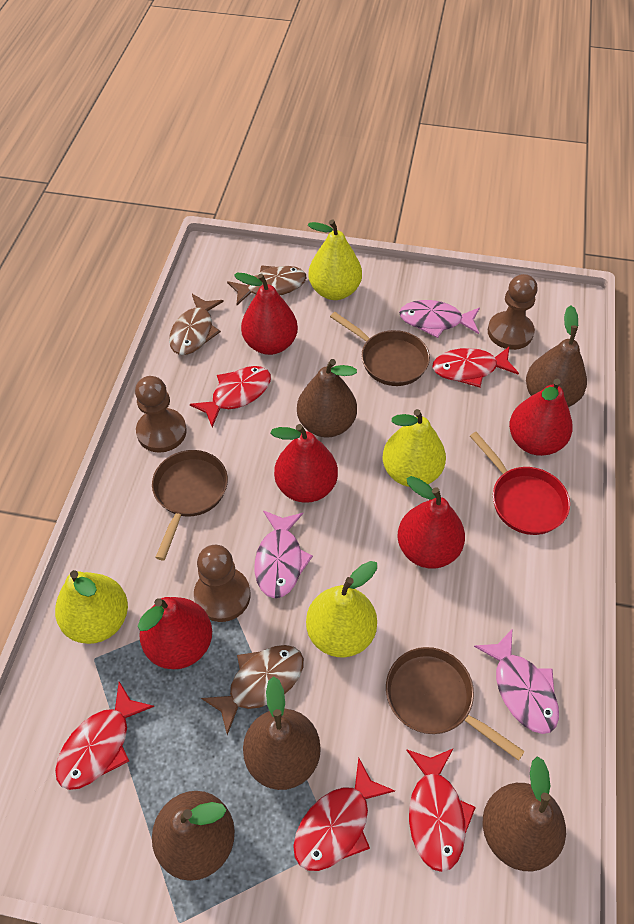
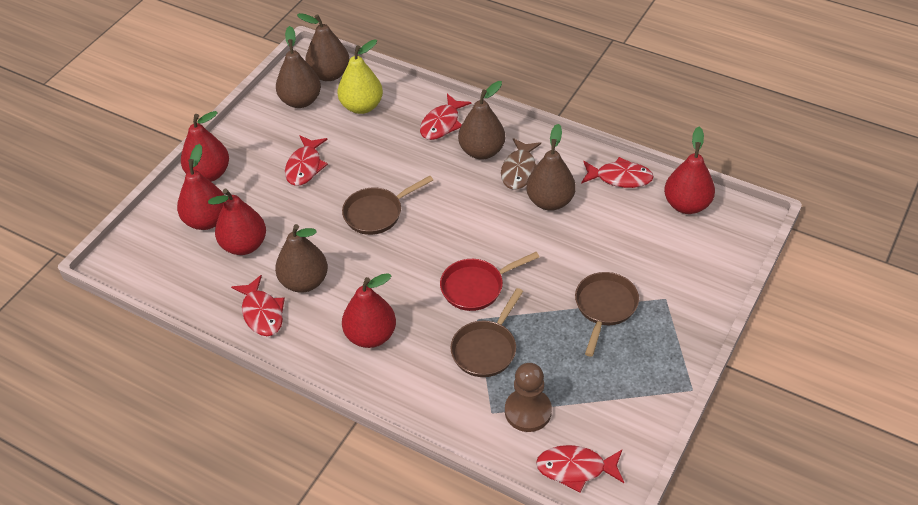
brown fish: 3 -> 1
brown pawn: 3 -> 1
pink fish: 3 -> 0
yellow pear: 4 -> 1

